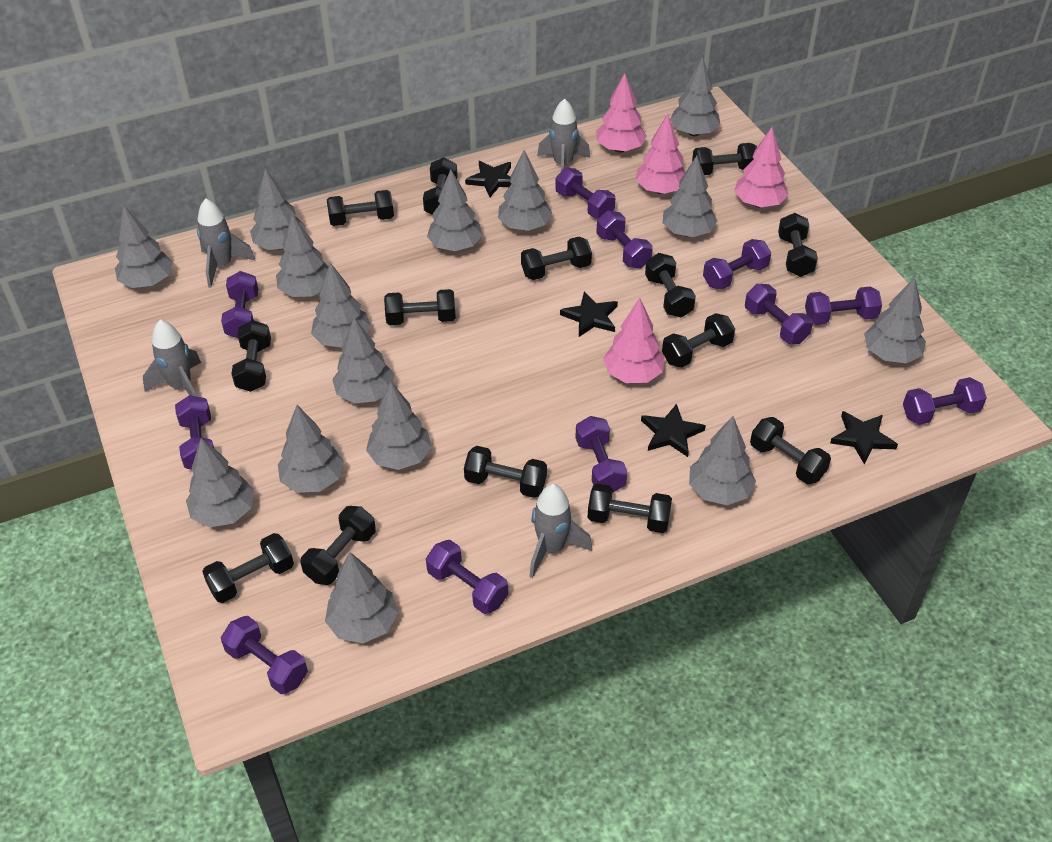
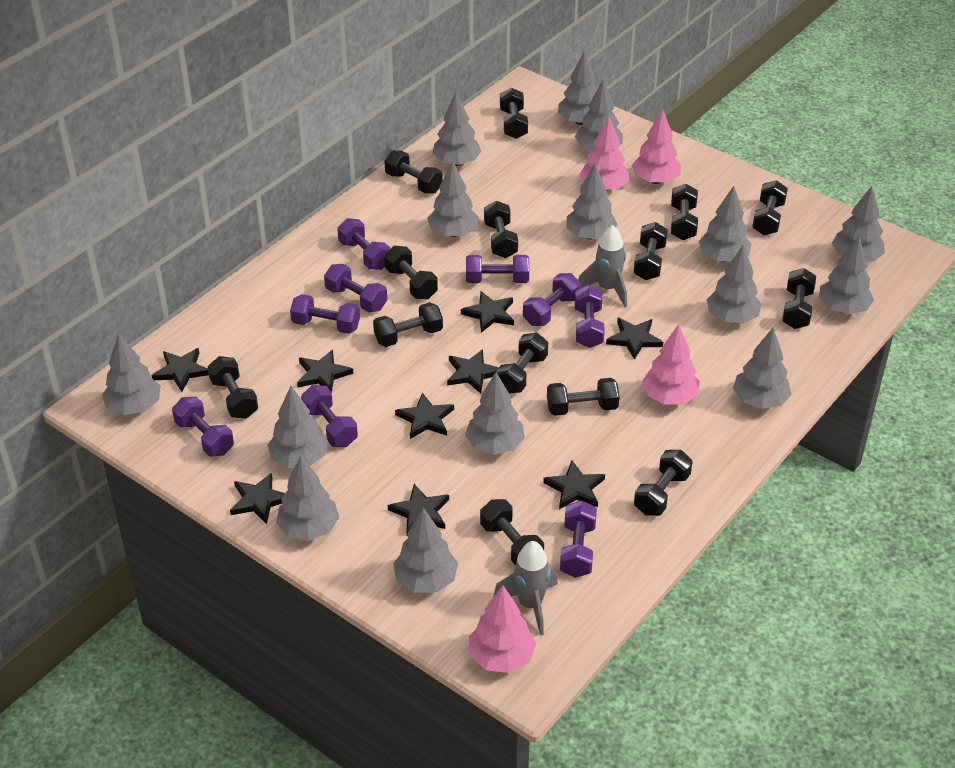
black star: 4 -> 9
grey rocket: 4 -> 2
purple dumbbell: 11 -> 9

